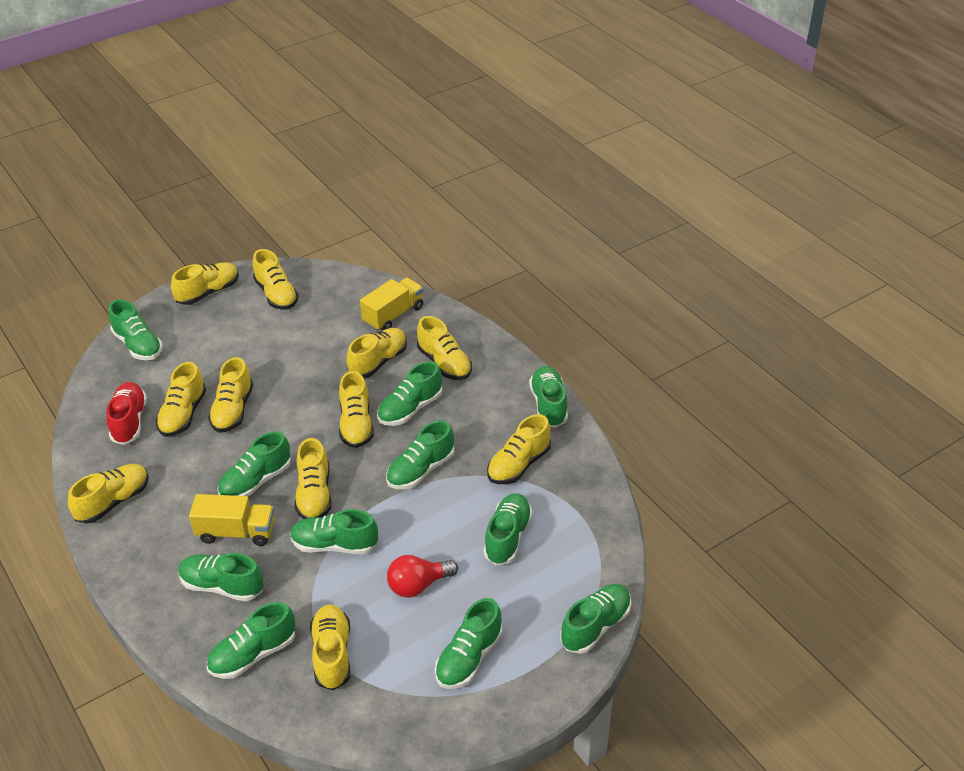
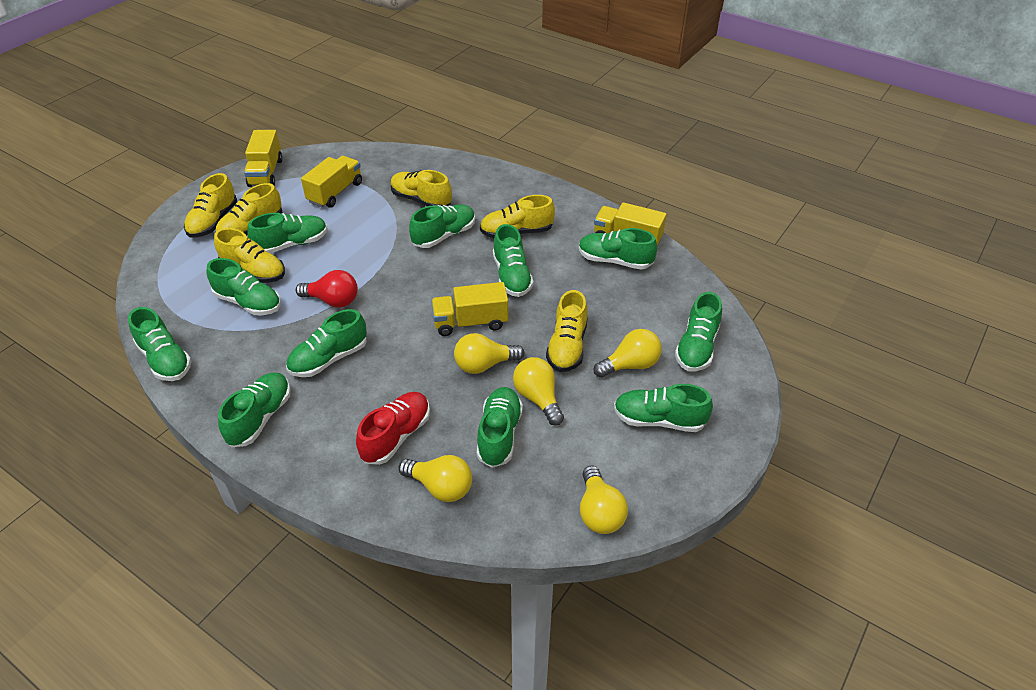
yellow light bulb: 0 -> 5
yellow shoe: 11 -> 6
yellow truck: 2 -> 4

